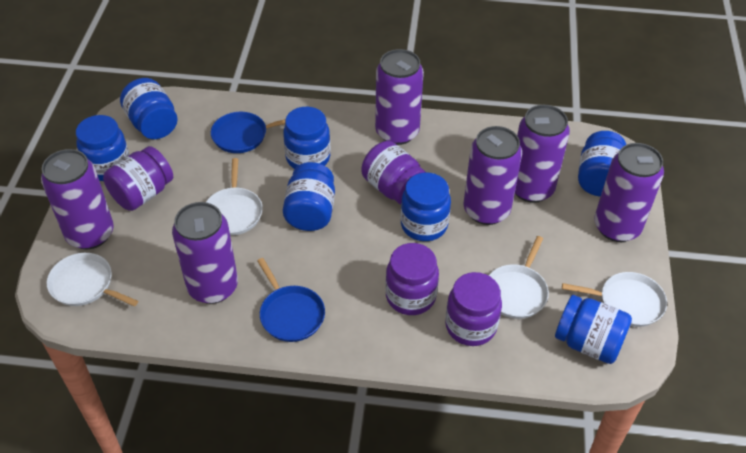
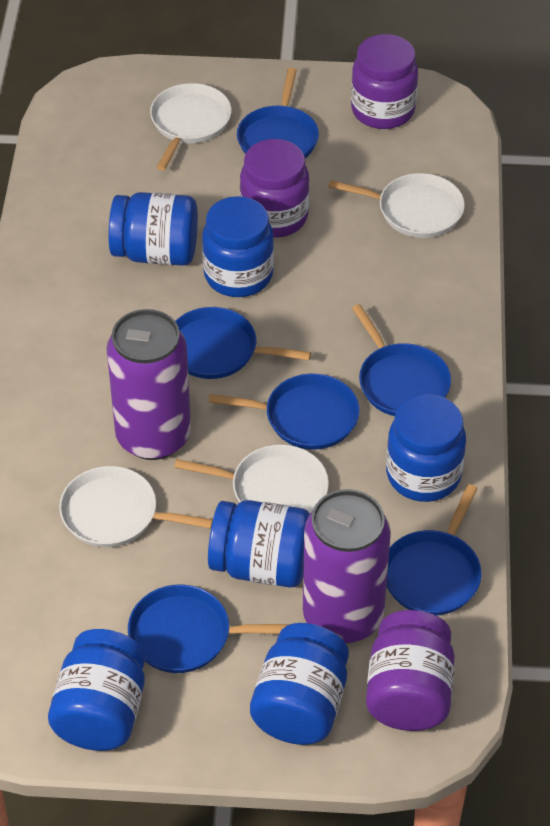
blue jar: 7 -> 6
blue pan: 2 -> 6
purple can: 6 -> 2
purple jar: 4 -> 3

